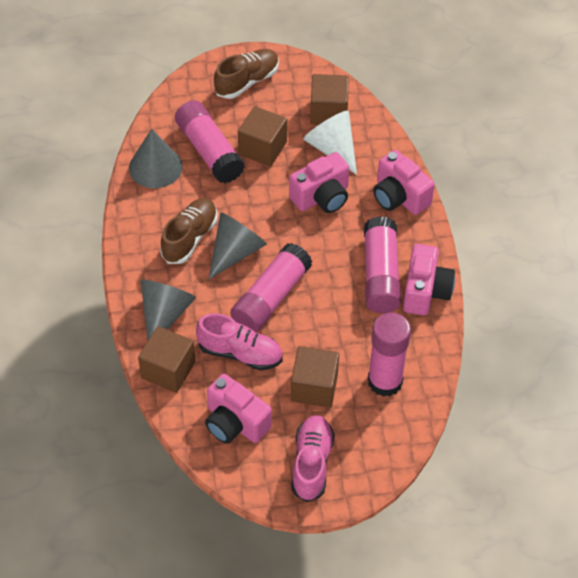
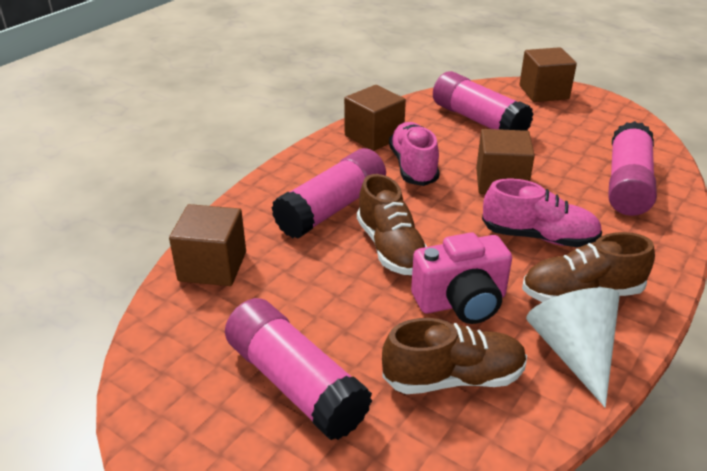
brown shoe: 2 -> 3
grey cone: 3 -> 0
pink camera: 4 -> 1

